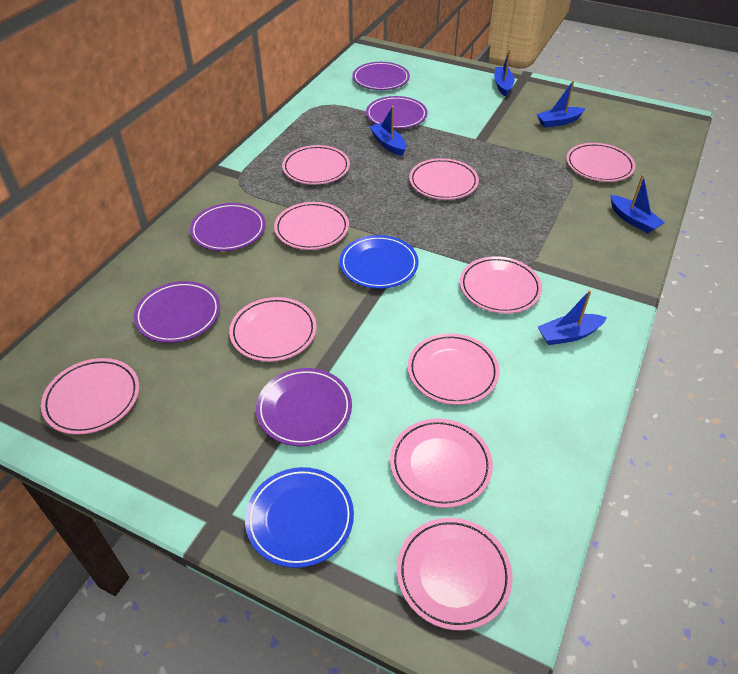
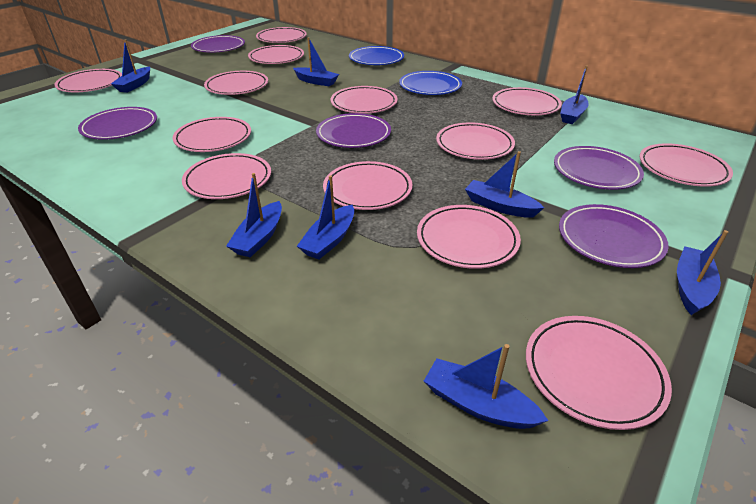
blue boat: 5 -> 8
pink plate: 10 -> 13

